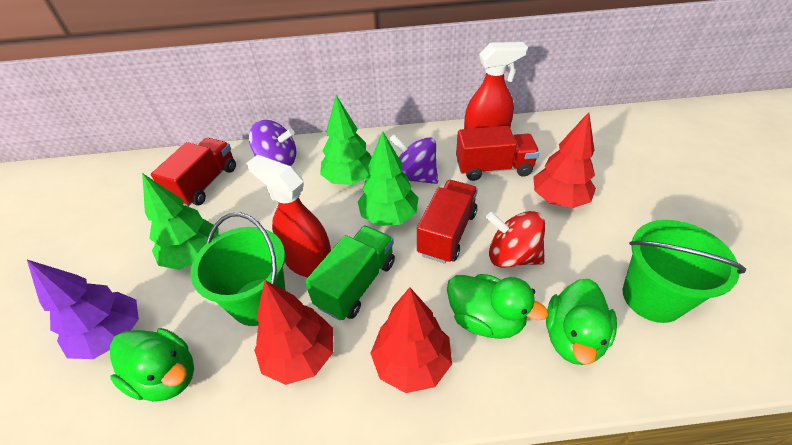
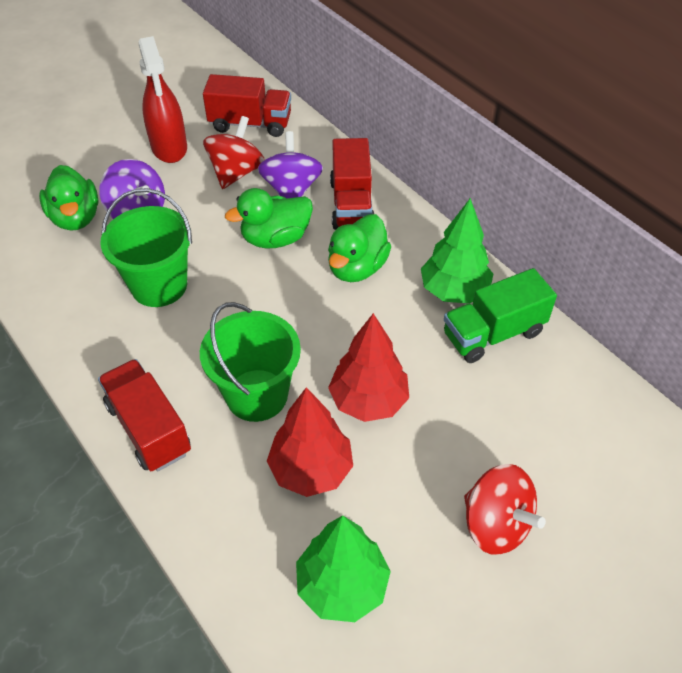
green tree: 3 -> 2
purple tree: 1 -> 0
red spinning top: 1 -> 2
red spray bottle: 2 -> 1
red tree: 3 -> 2

